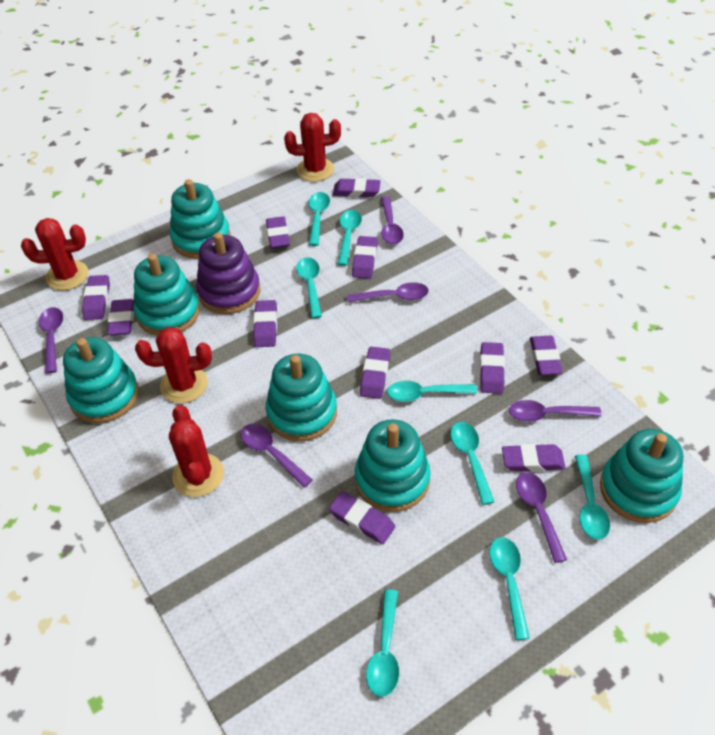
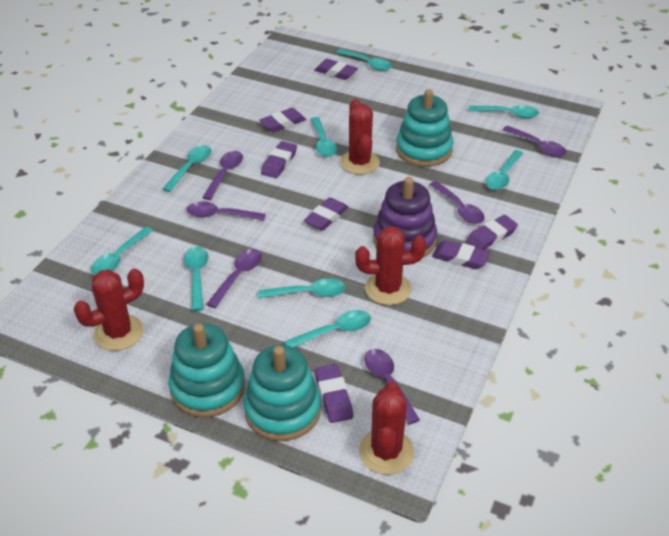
purple eraser: 11 -> 7
turquoise spoon: 8 -> 9
turquoise stacking toy: 6 -> 3

